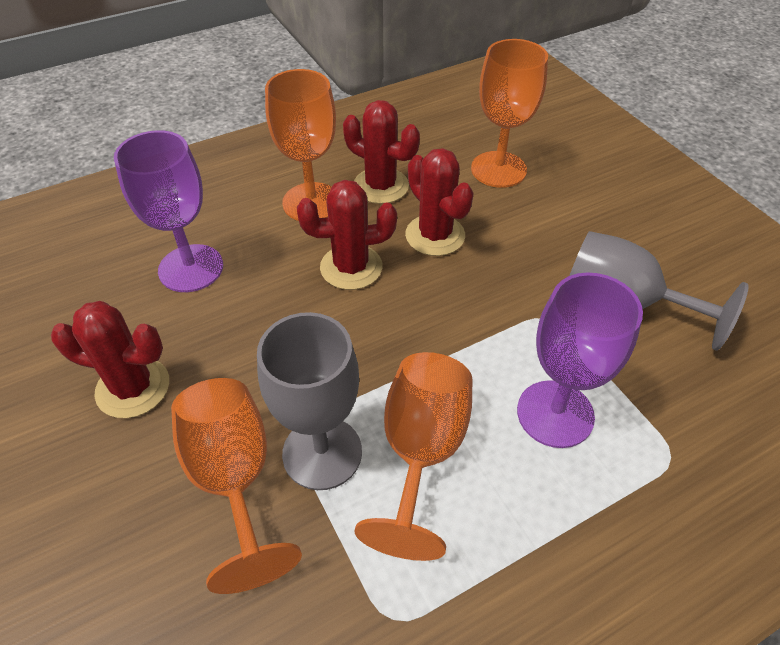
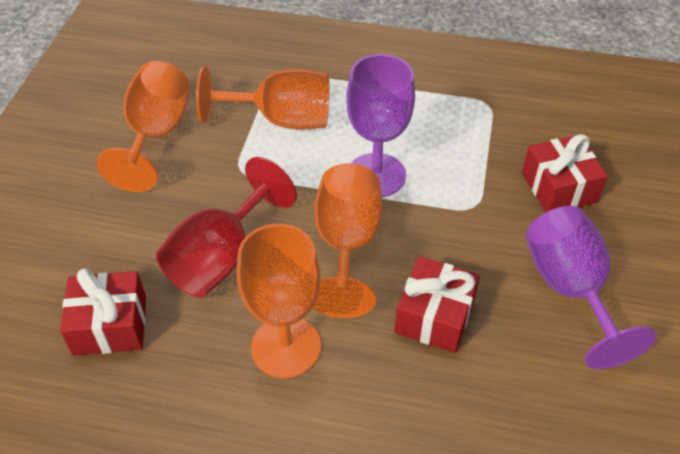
grey goblet: 2 -> 0
red cactus: 4 -> 0
red gift: 0 -> 3
red goblet: 0 -> 1

